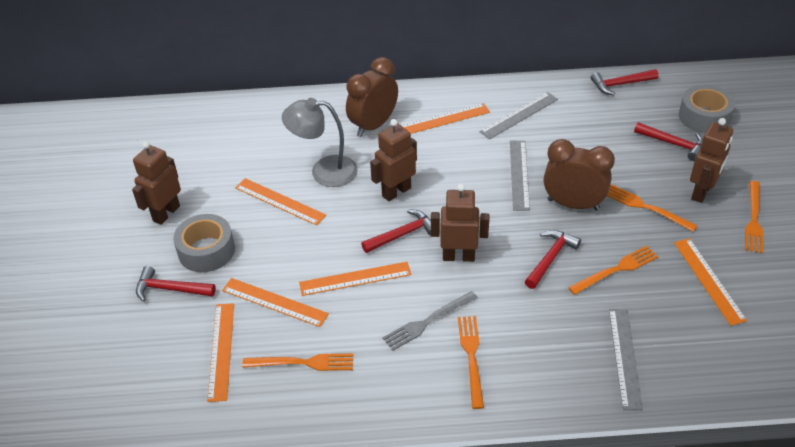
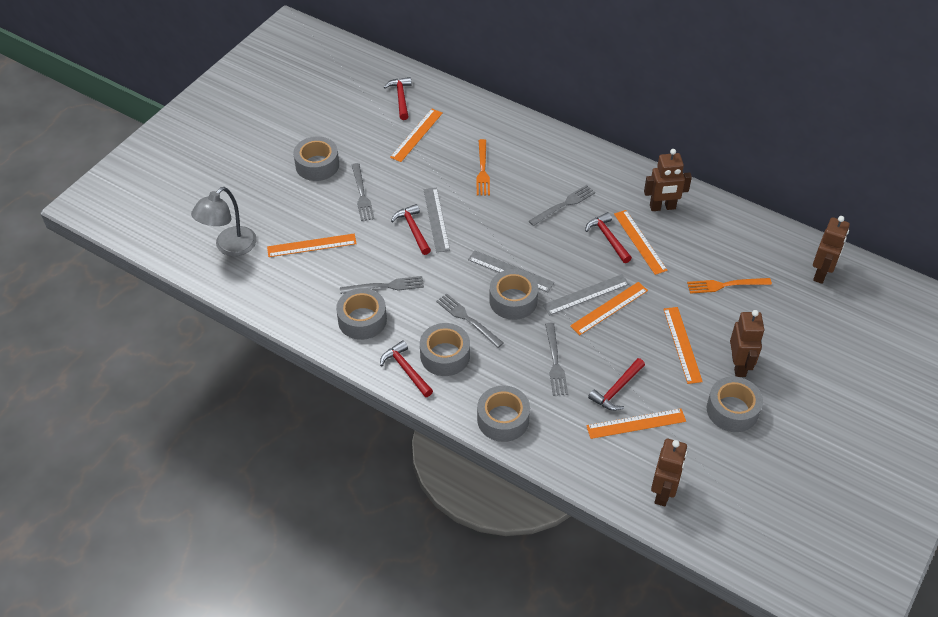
brown clock: 2 -> 0
grey fork: 1 -> 5
grey tape: 2 -> 6
orange fork: 5 -> 2

